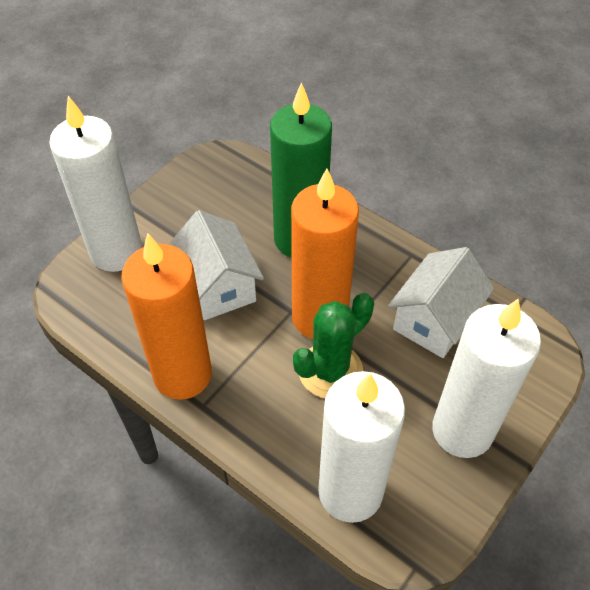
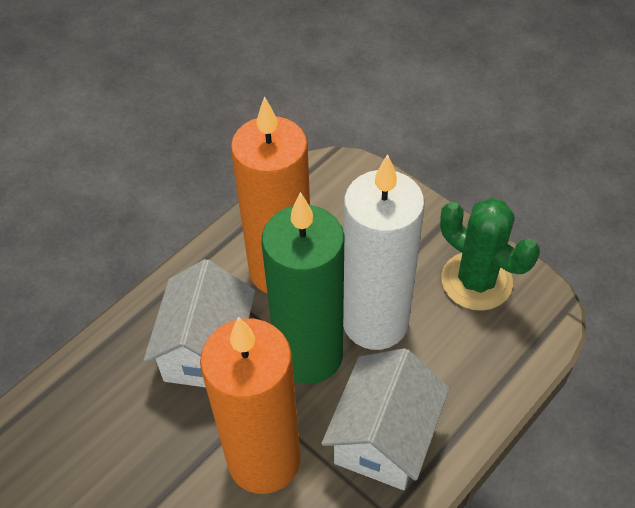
white candle: 3 -> 1

